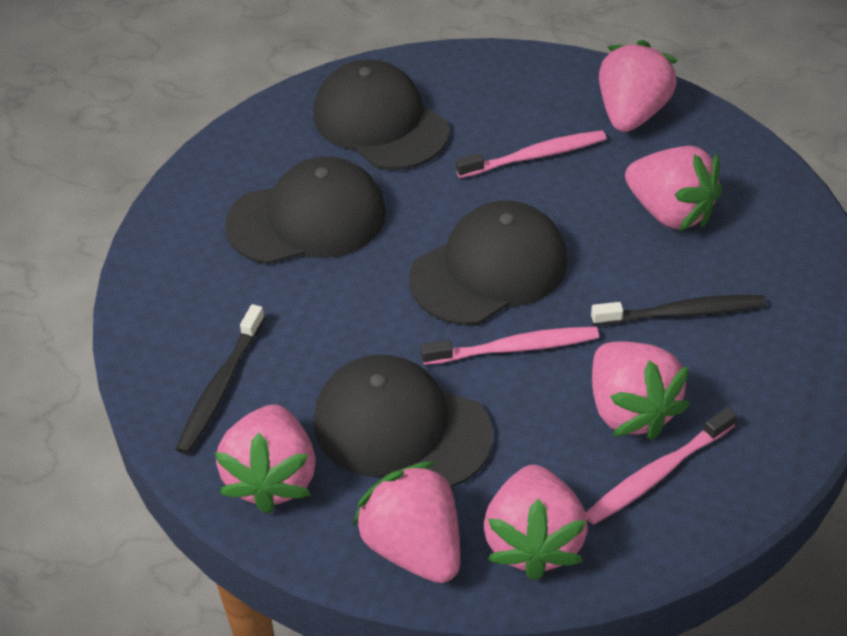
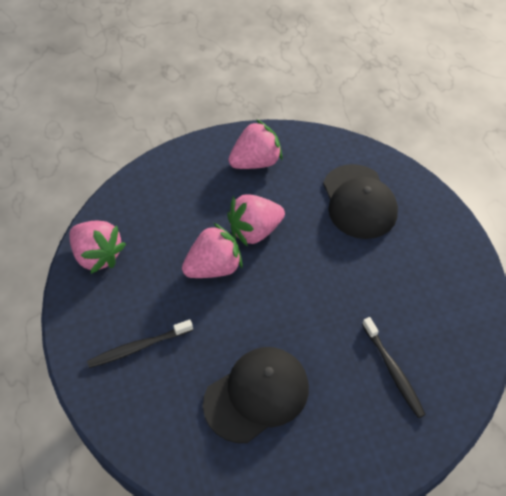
black cap: 4 -> 2
pink strawberry: 6 -> 4
pink toothbrush: 3 -> 0

